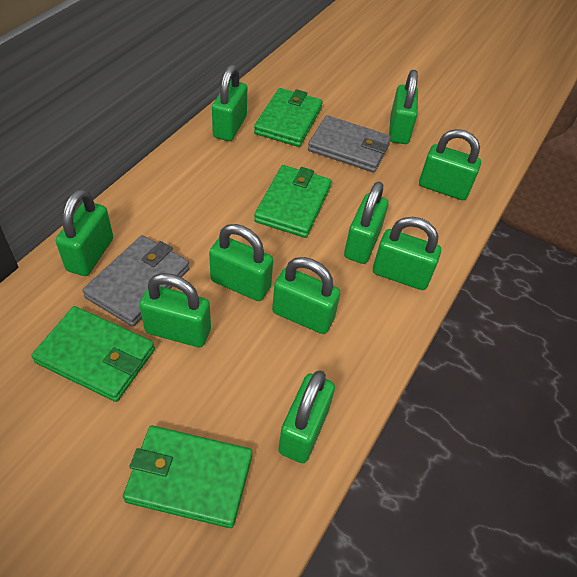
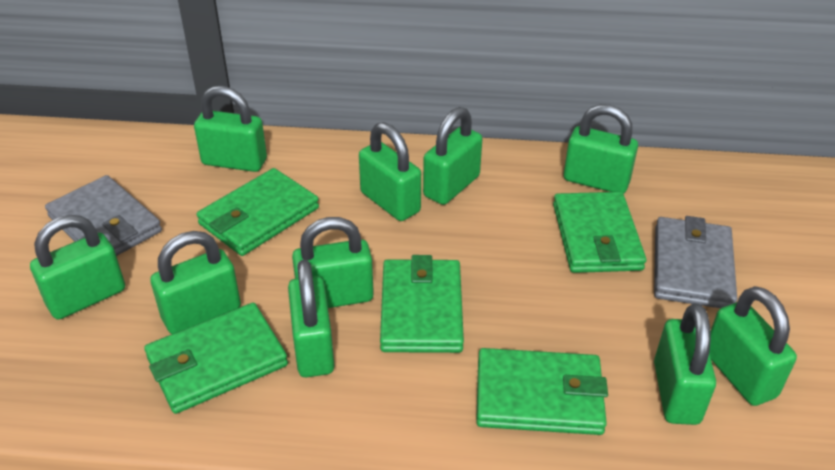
green wallet: 4 -> 5

